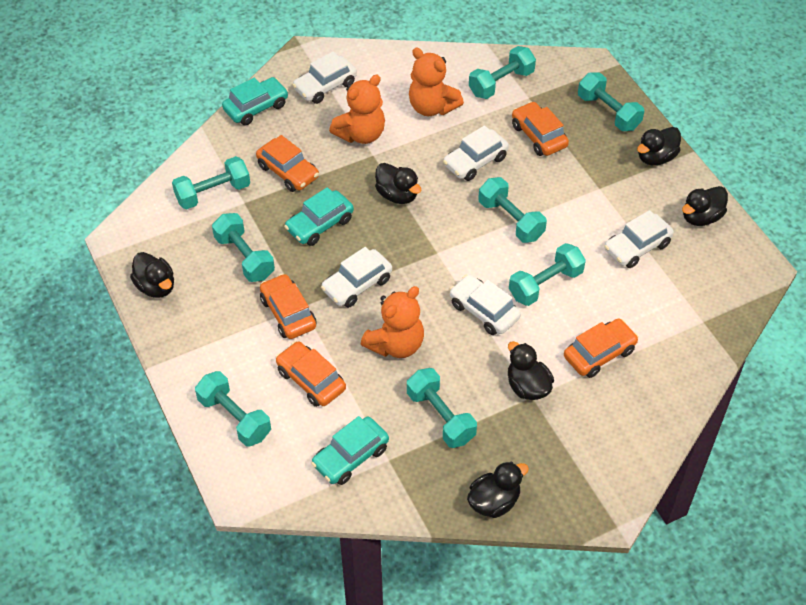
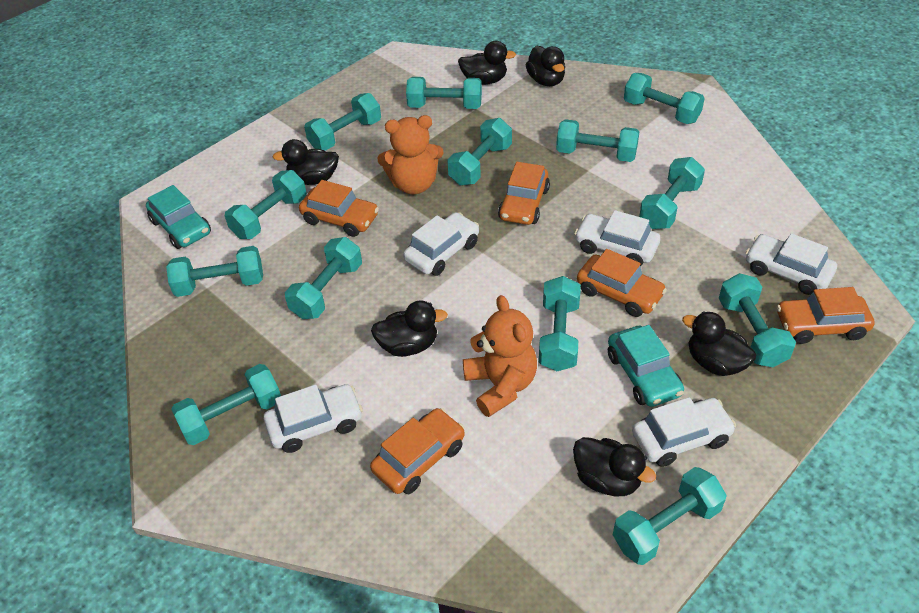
orange teddy bear: 3 -> 2
turquoise car: 3 -> 2
turquoise dumbbell: 8 -> 13

